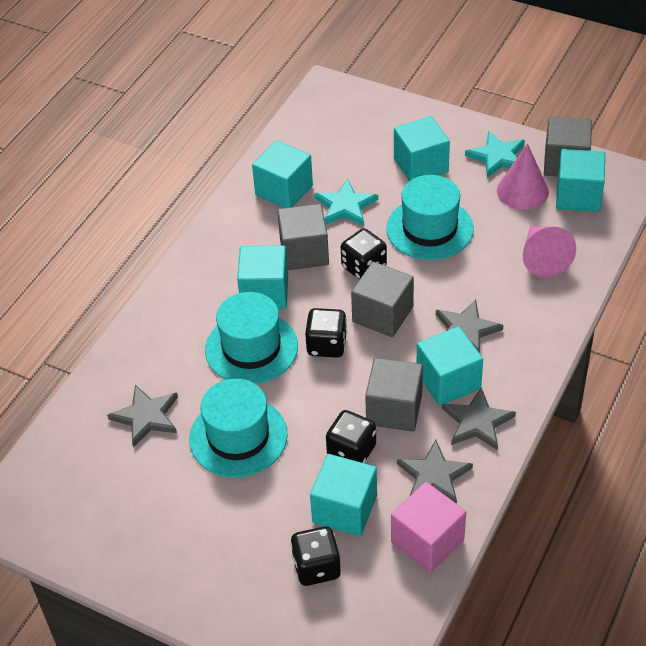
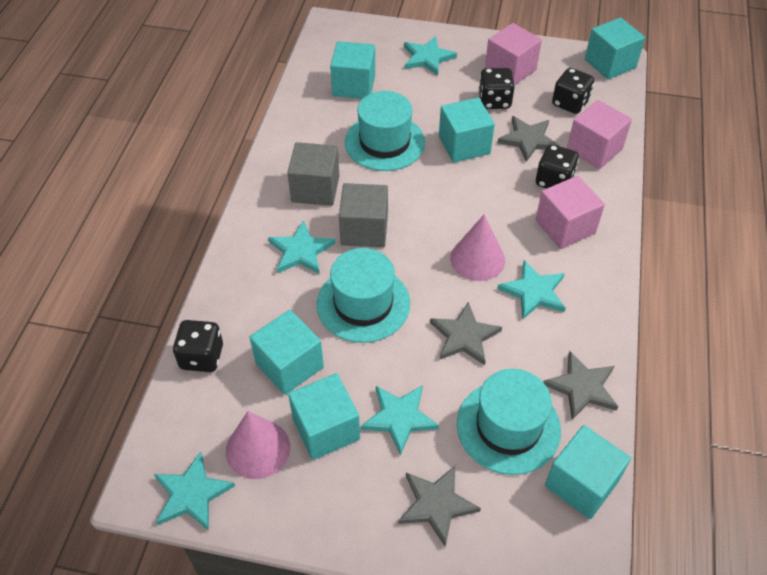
grey cube: 4 -> 2
pink cube: 1 -> 3
turquoise star: 2 -> 5

